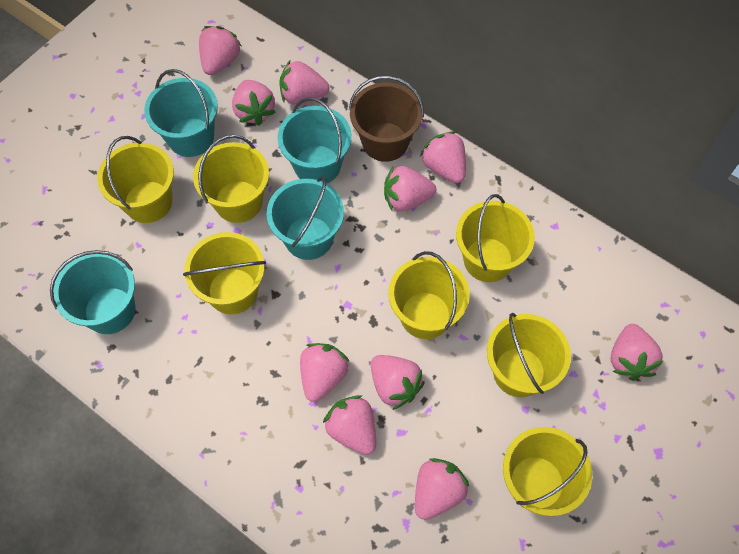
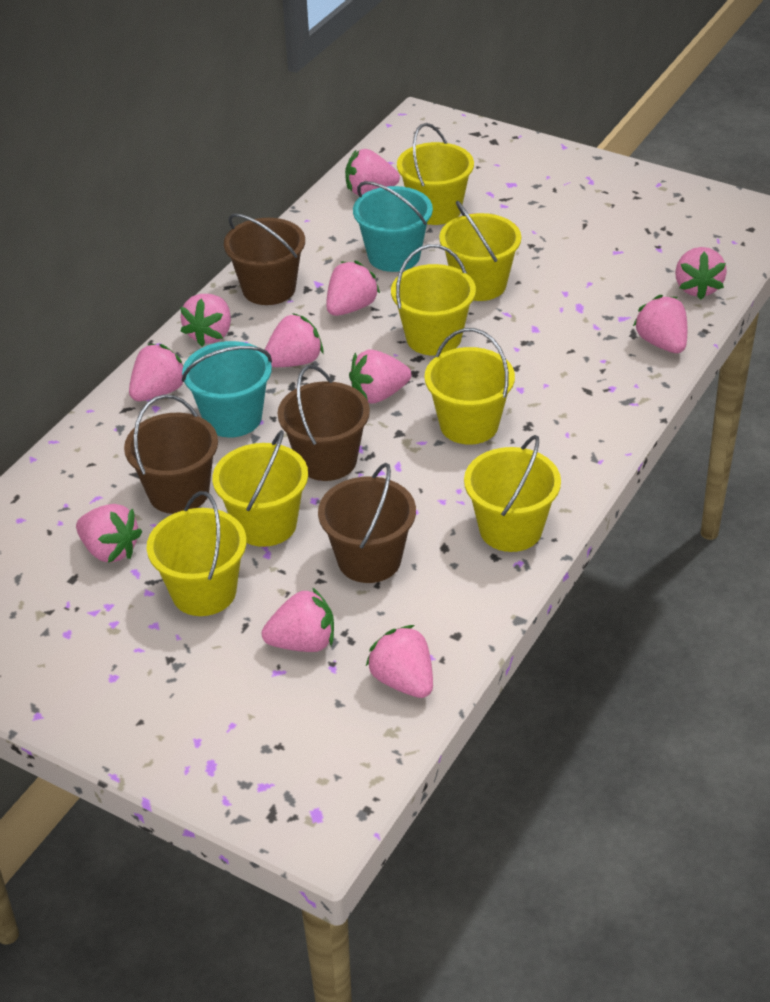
brown bucket: 1 -> 4
pink strawberry: 10 -> 11
turquoise bucket: 4 -> 2

